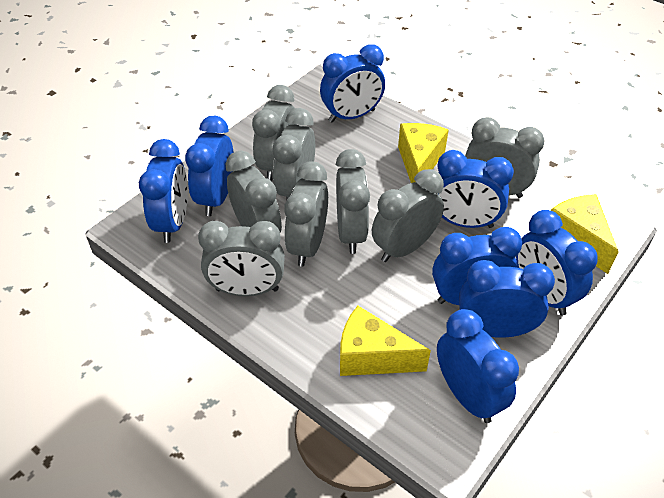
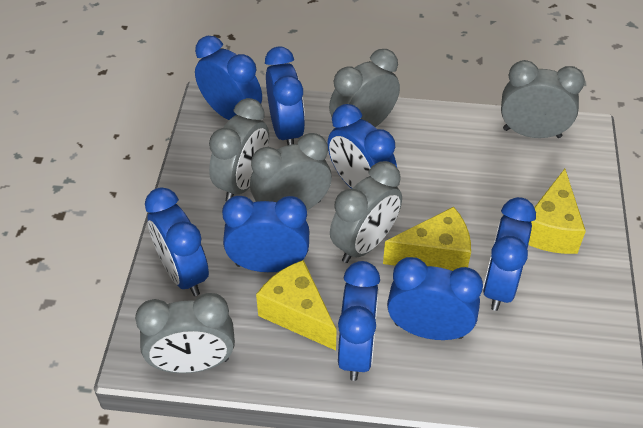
grey clock: 8 -> 6

